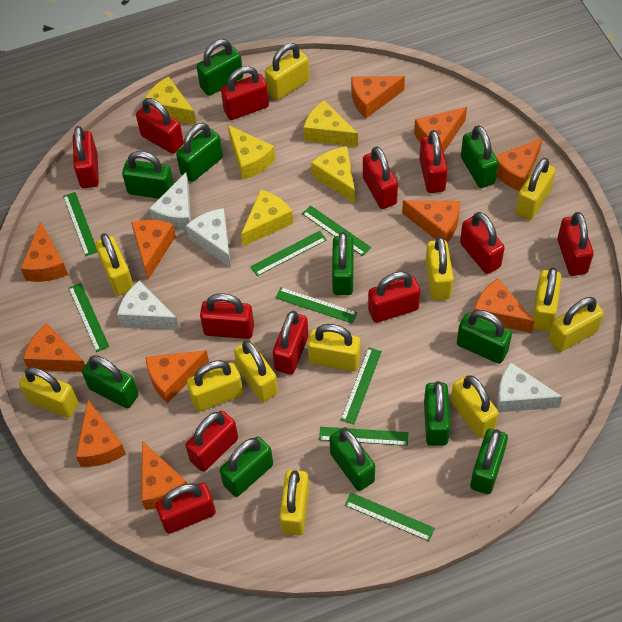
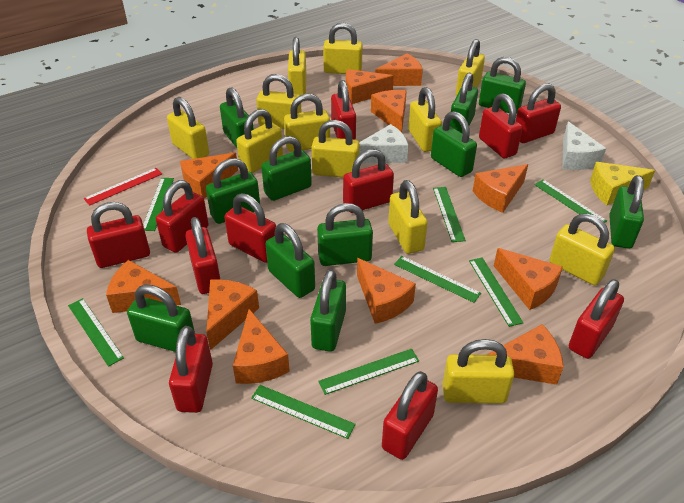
red padlock: 12 -> 11
red ruler: 0 -> 1
white cheese: 4 -> 2
yellow cheese: 5 -> 1

